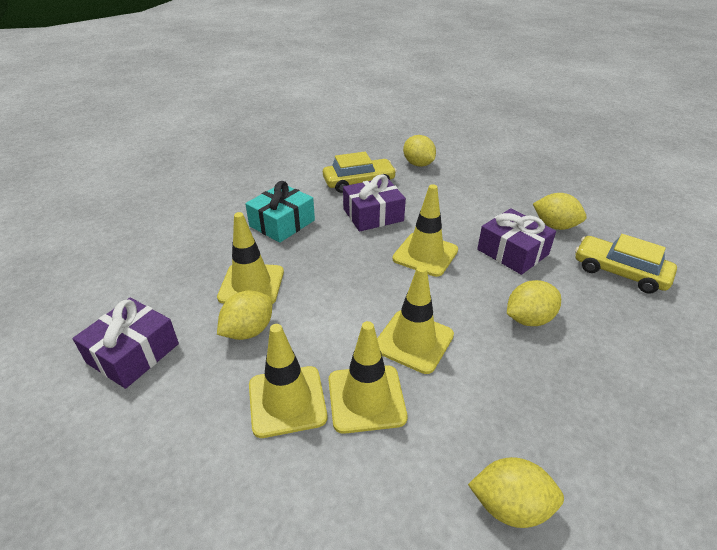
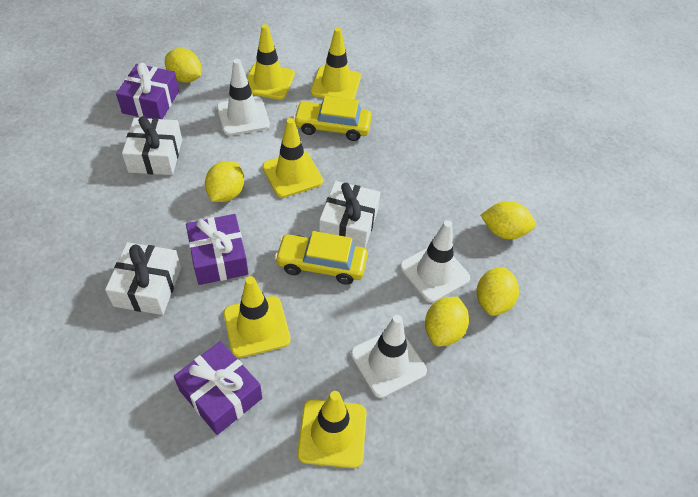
turquoise gift: 1 -> 0
white gift: 0 -> 3
white traffic cone: 0 -> 3

